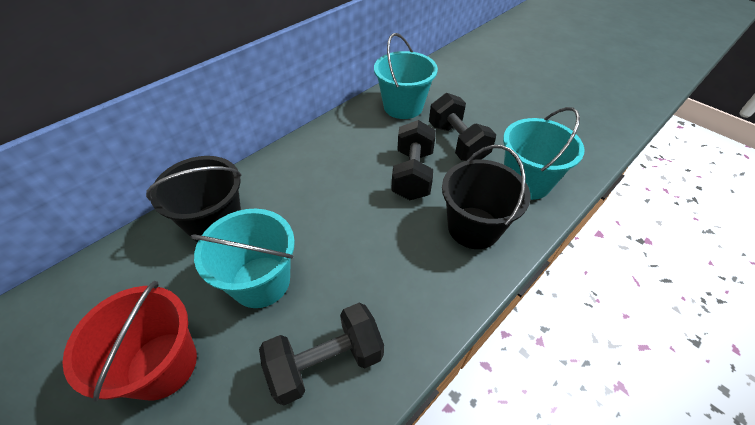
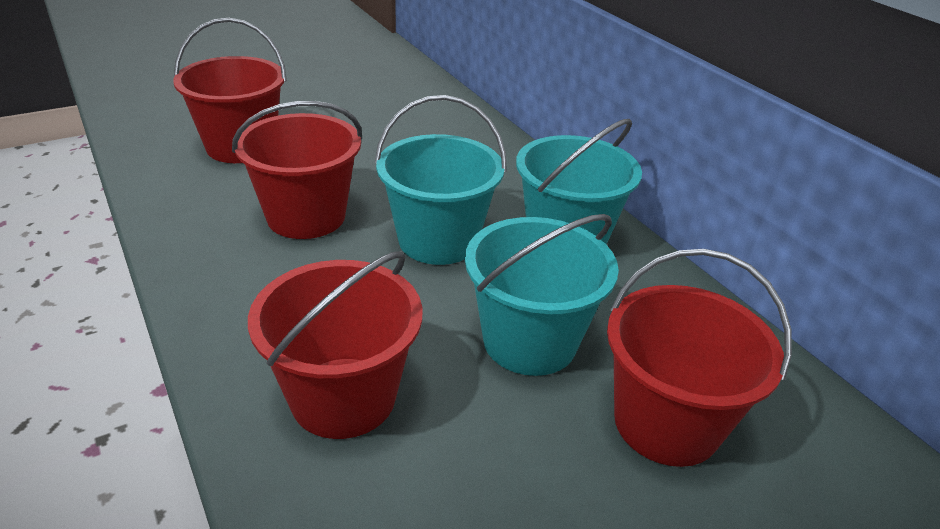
black bucket: 2 -> 0
black dumbbell: 3 -> 0
red bucket: 1 -> 4

